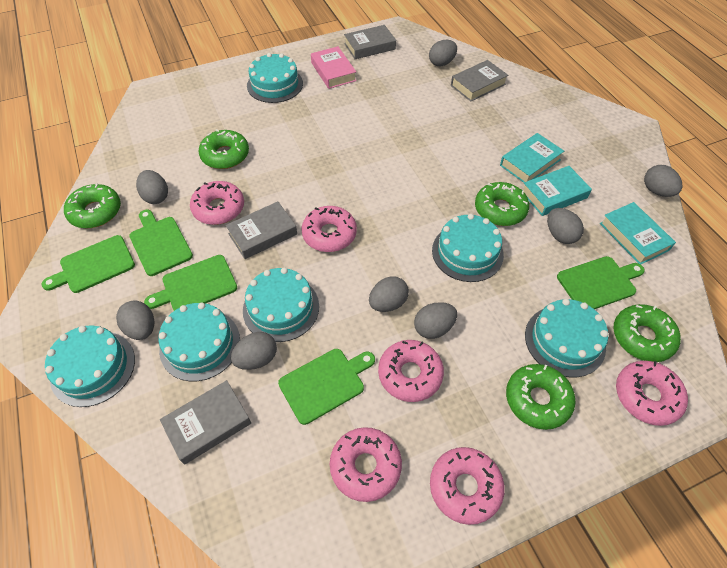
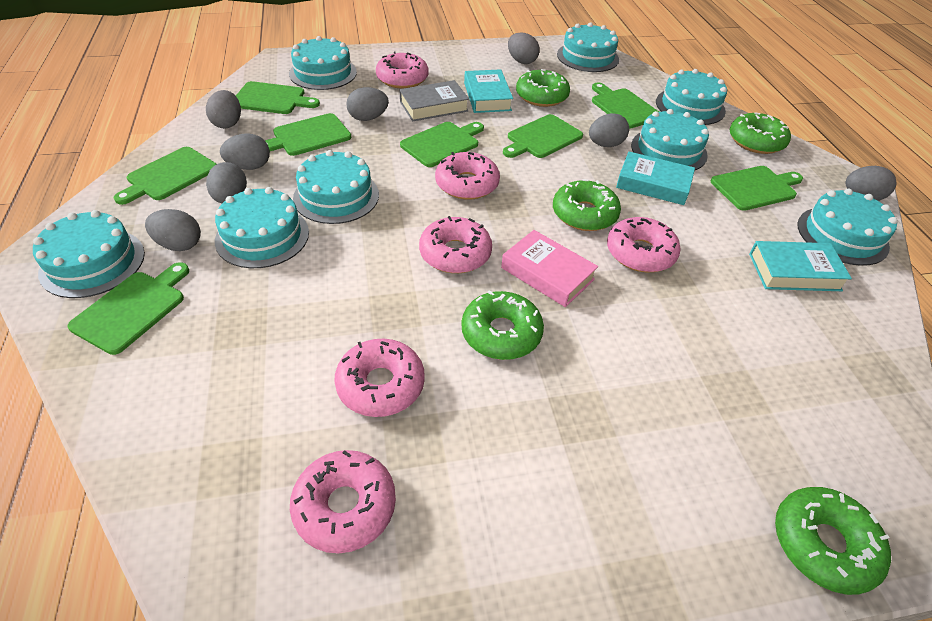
green cutting board: 5 -> 8
grey book: 4 -> 1
turquoise cake: 6 -> 8

